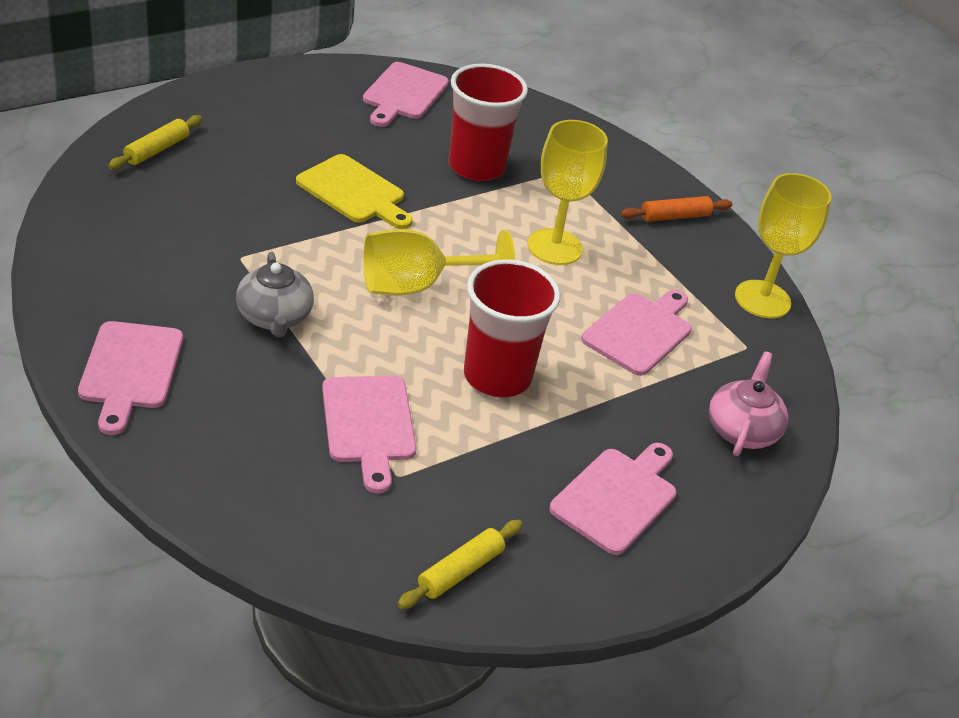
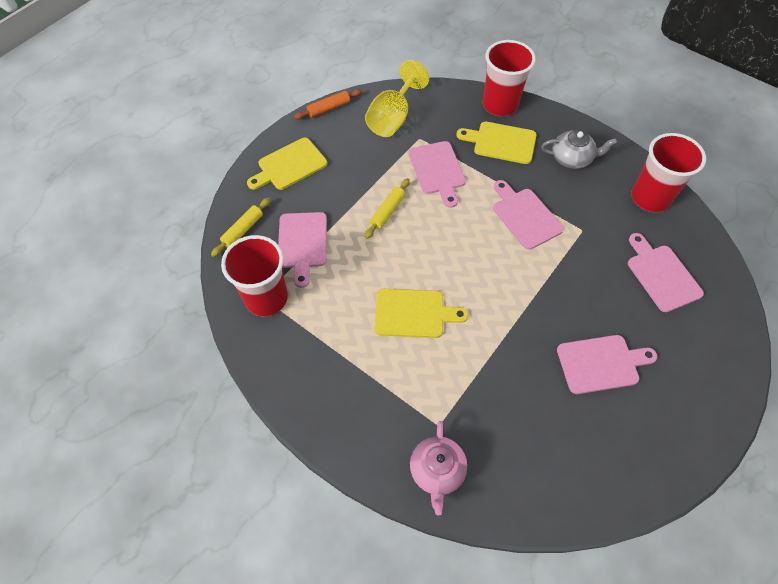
red cup: 2 -> 3
yellow cutting board: 1 -> 3
yellow goblet: 3 -> 1

